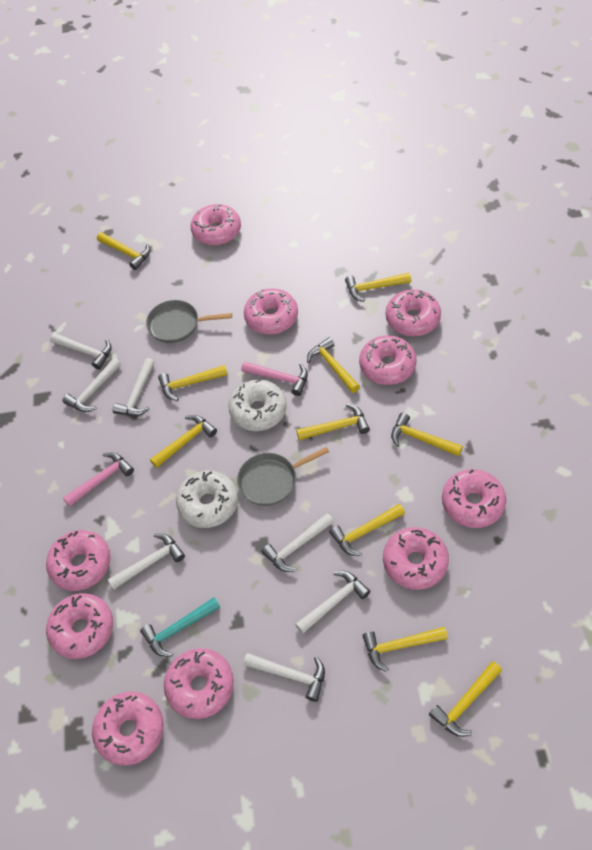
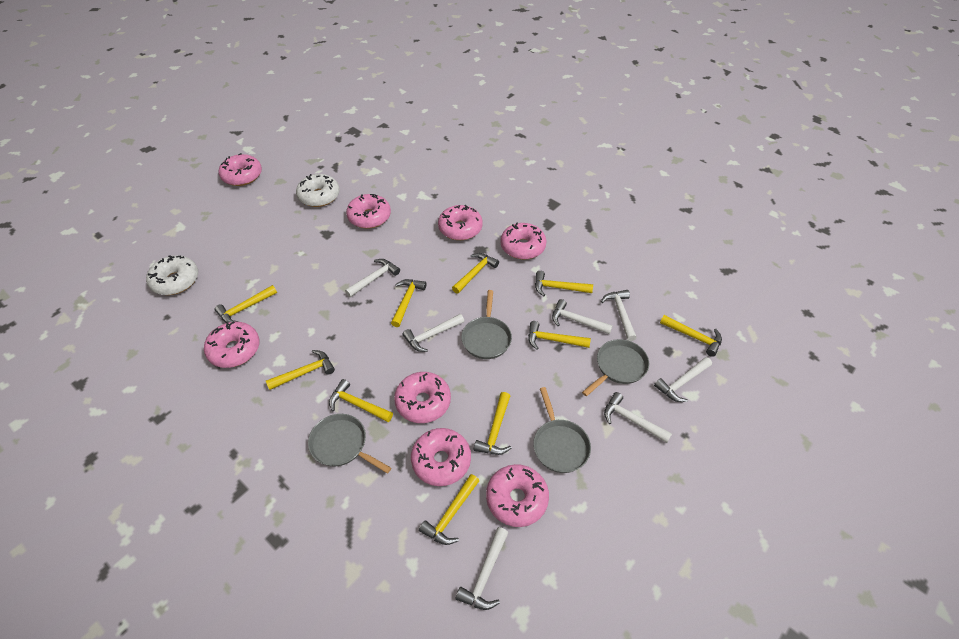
grey pan: 2 -> 4
pink donut: 10 -> 8
pink hammer: 2 -> 0
turquoise hammer: 1 -> 0

